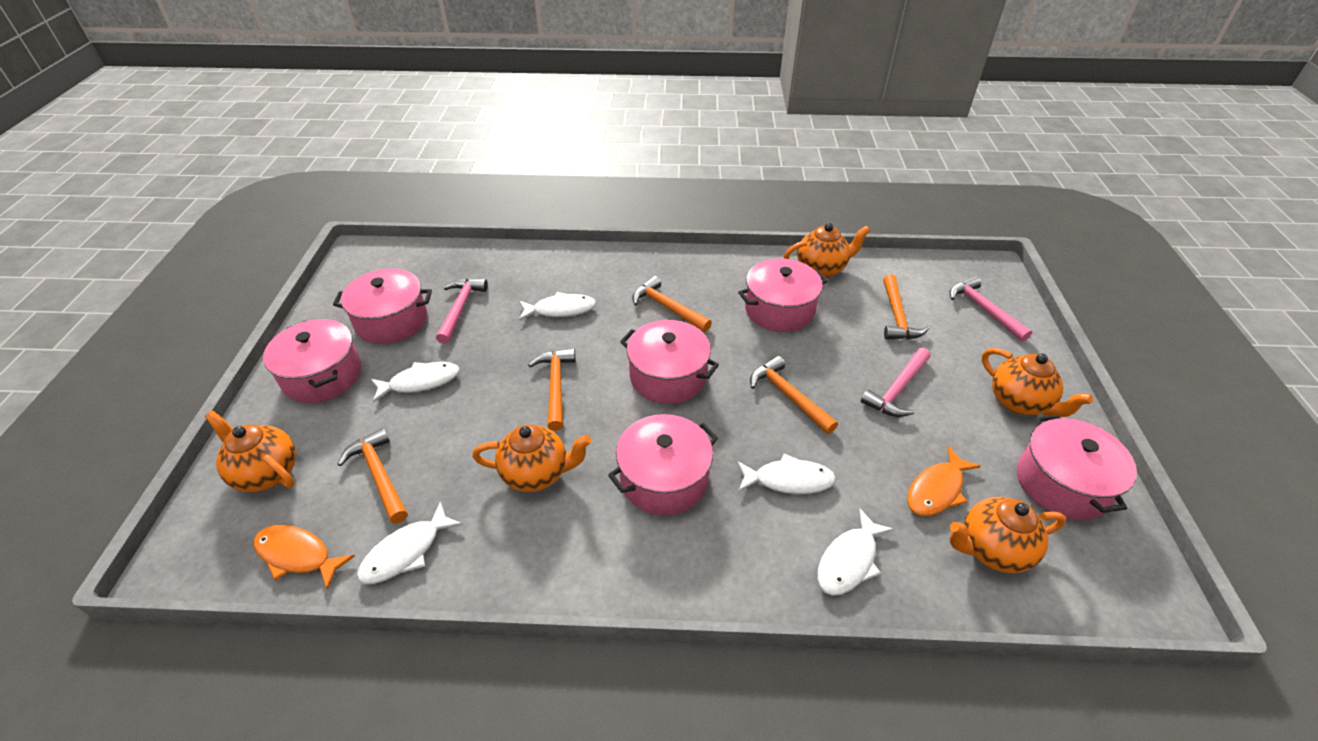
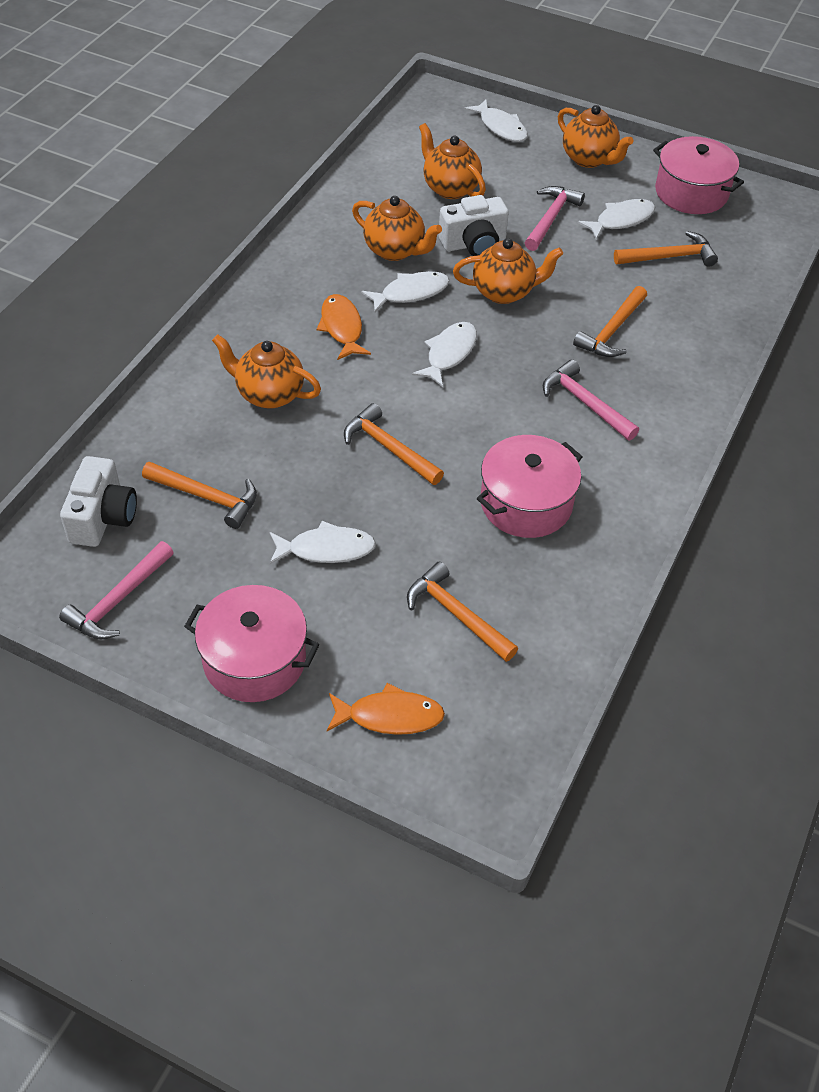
pink pot: 6 -> 3
white camera: 0 -> 2

